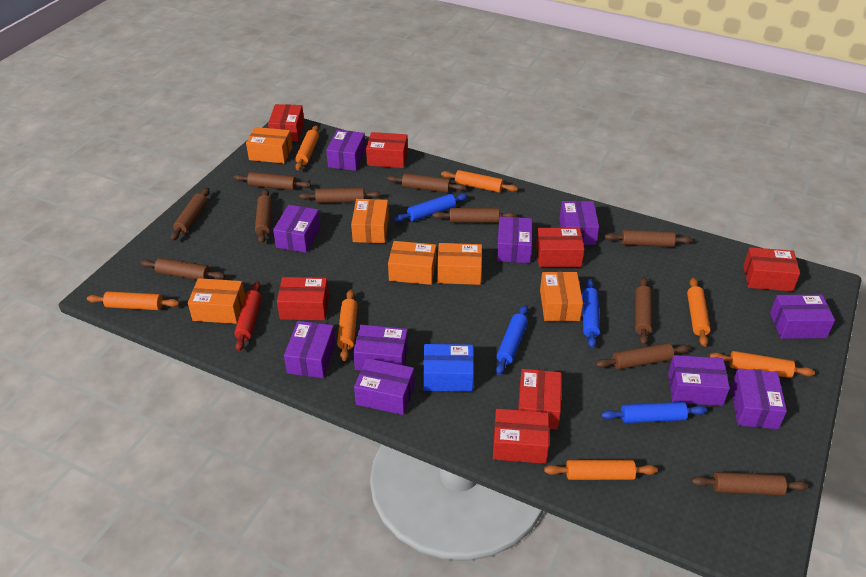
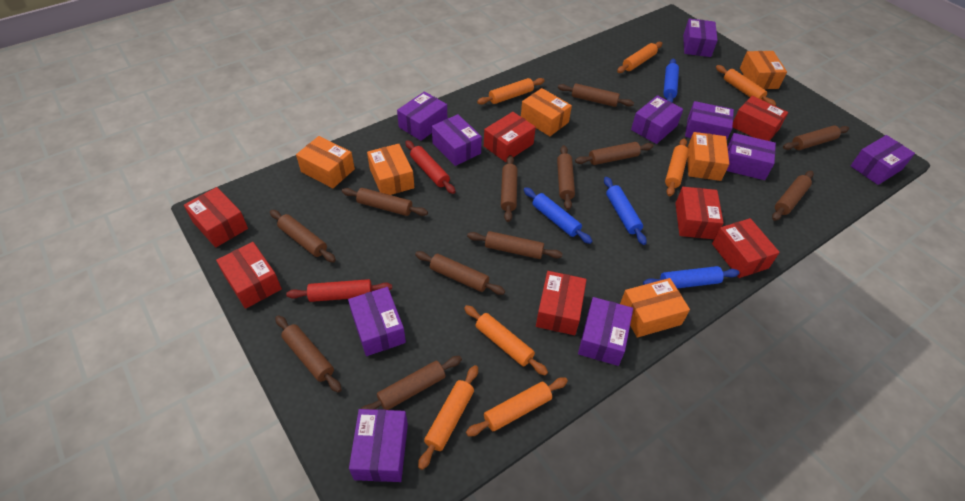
blue box: 1 -> 0
brown rolling pin: 11 -> 12
red rolling pin: 1 -> 2

